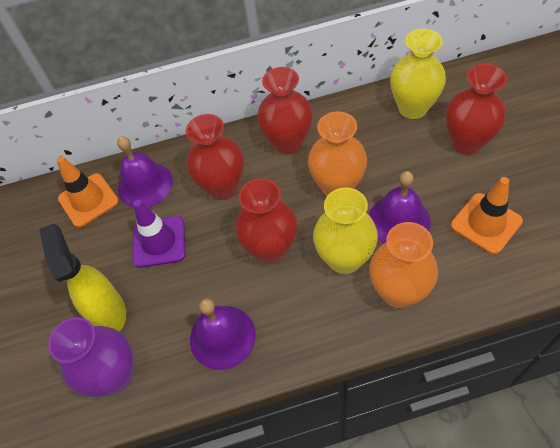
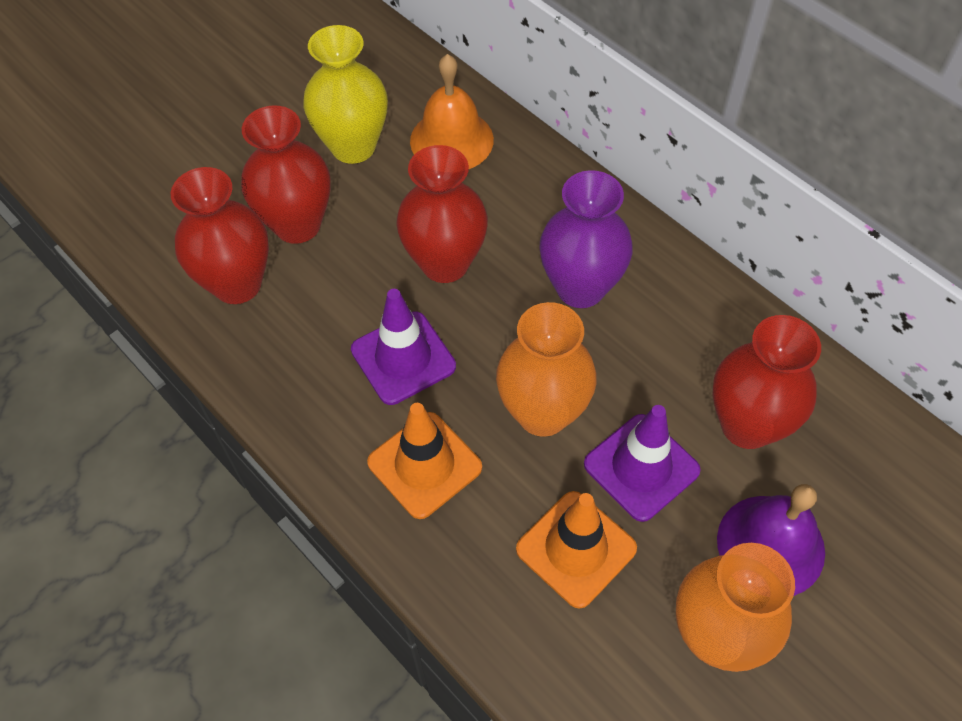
orange bell: 0 -> 1
purple bell: 3 -> 1
purple traffic cone: 1 -> 2
yellow spray bottle: 1 -> 0
yellow vase: 2 -> 1

